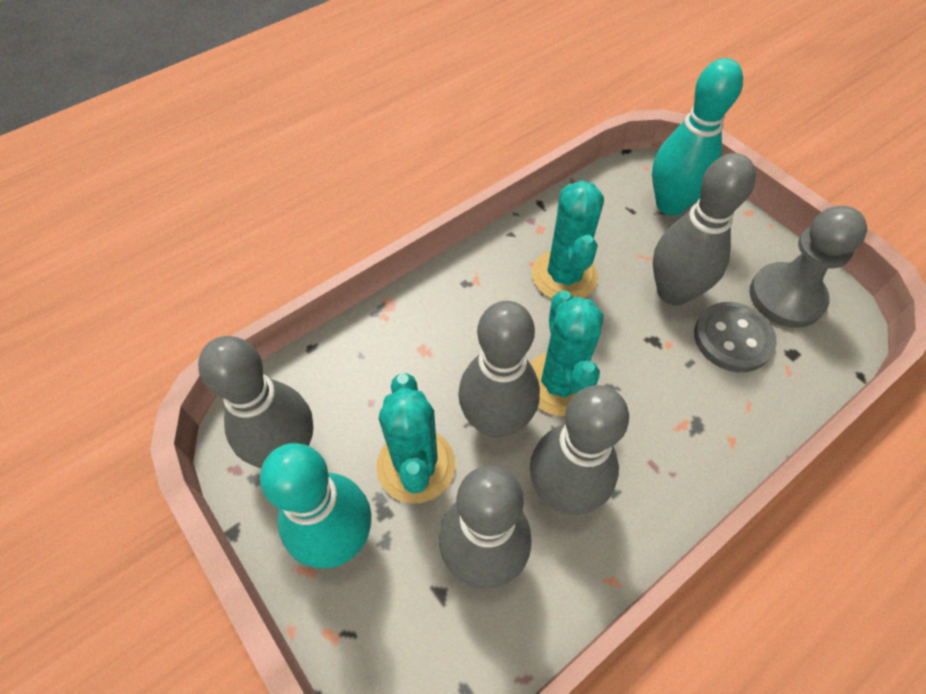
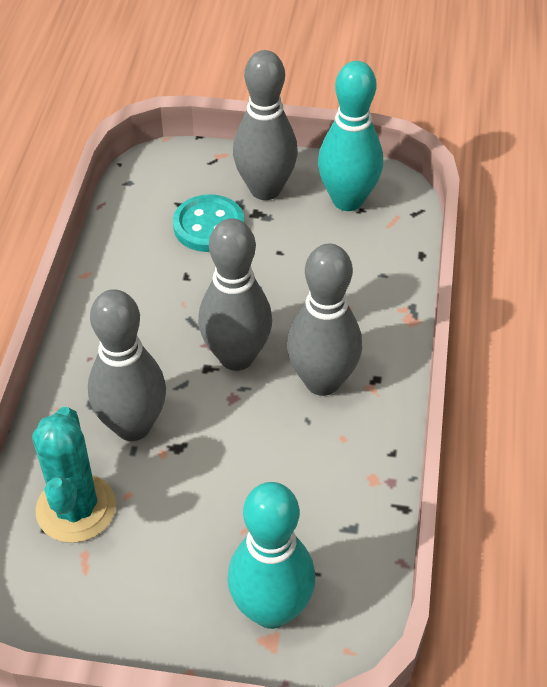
grey bowling pin: 5 -> 4
grey button: 1 -> 0
grey pawn: 1 -> 0
turquoise button: 0 -> 1
turquoise cactus: 3 -> 1

